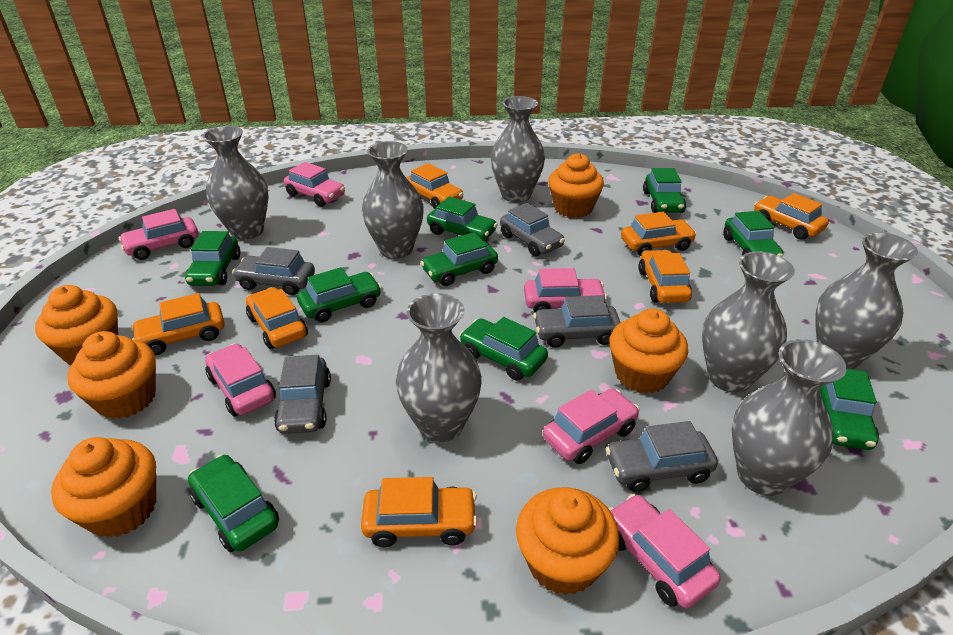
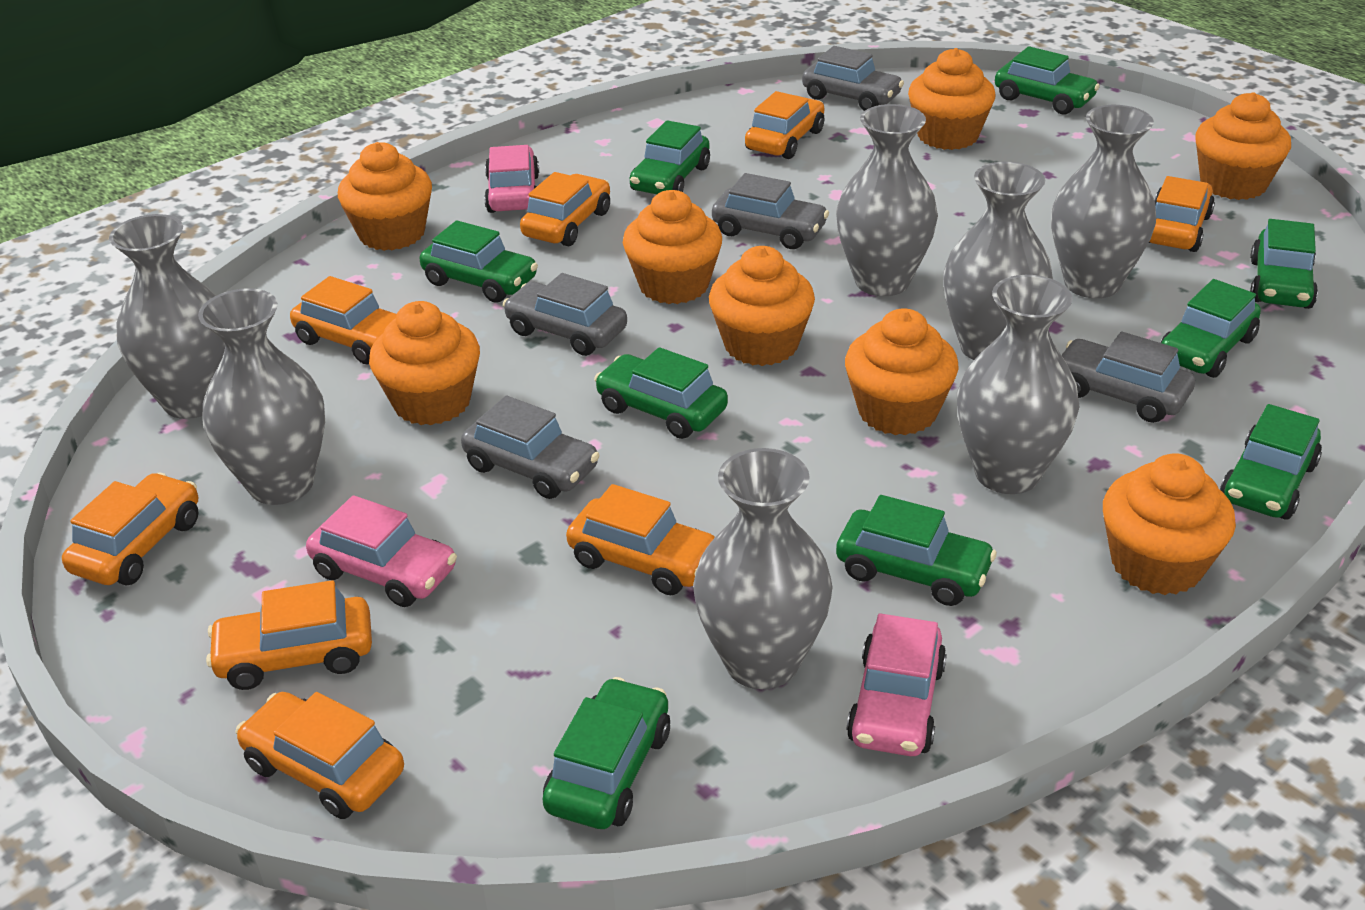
orange car: 7 -> 8
orange cupcake: 6 -> 8
pink car: 6 -> 3

